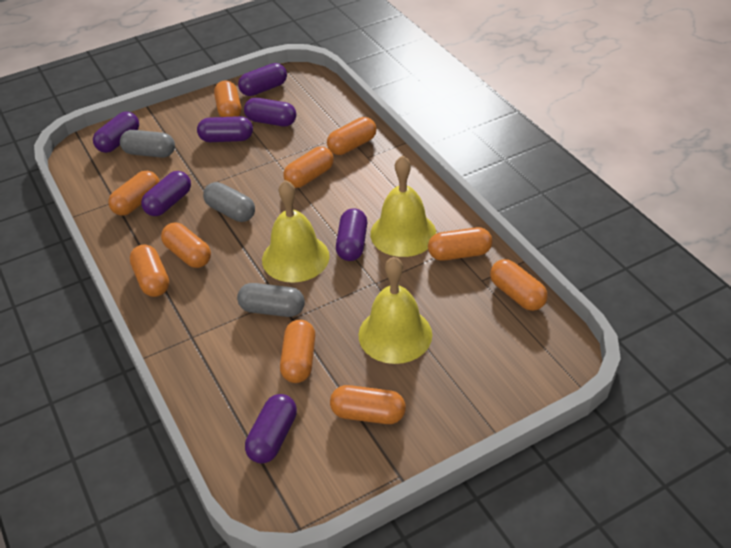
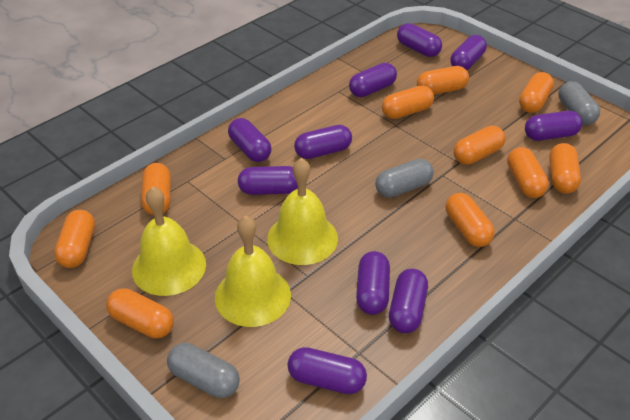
purple capsule: 7 -> 10

